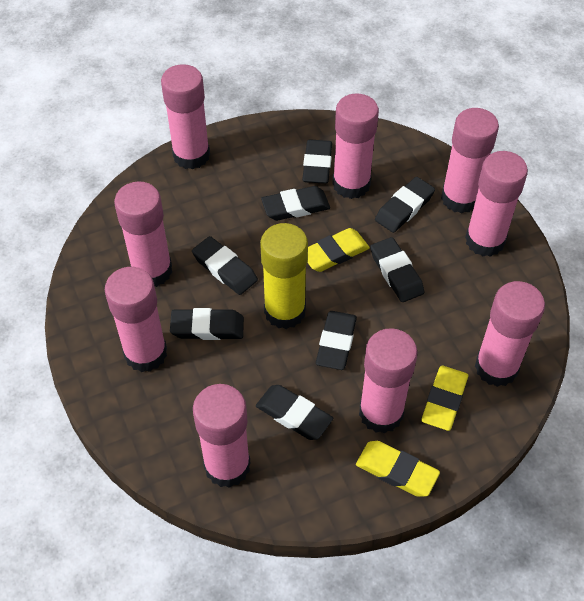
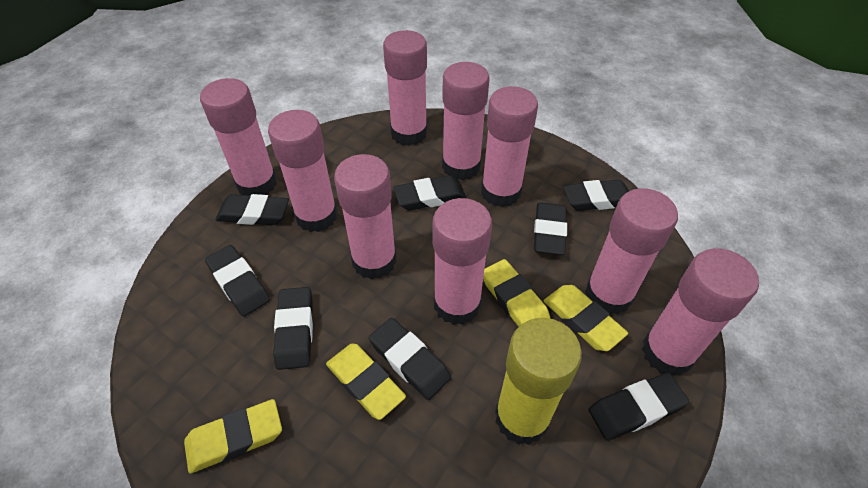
yellow eraser: 3 -> 4

